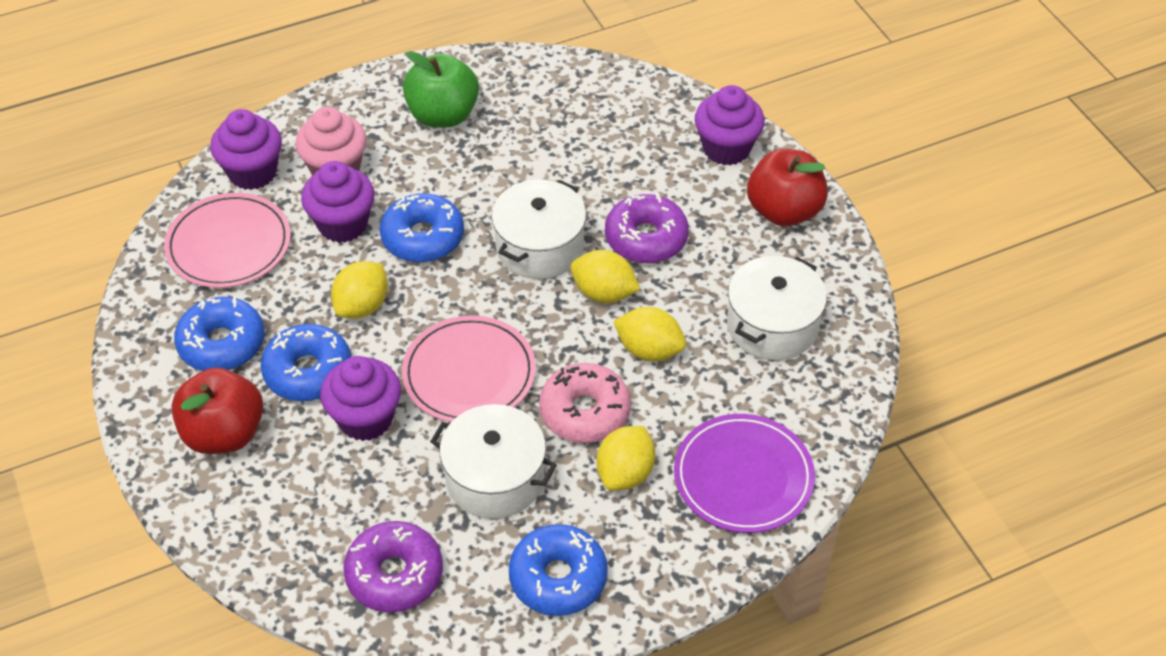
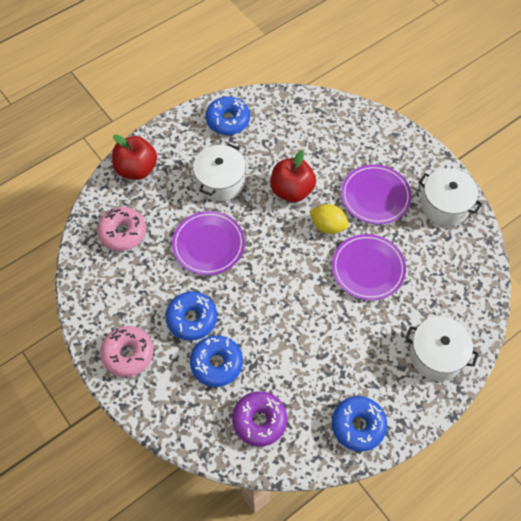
green apple: 1 -> 0
pink cupcake: 1 -> 0
pink donut: 1 -> 2
pink plate: 2 -> 0
purple cupcake: 4 -> 0
purple donut: 2 -> 1
purple plate: 1 -> 3
yellow lemon: 4 -> 1

